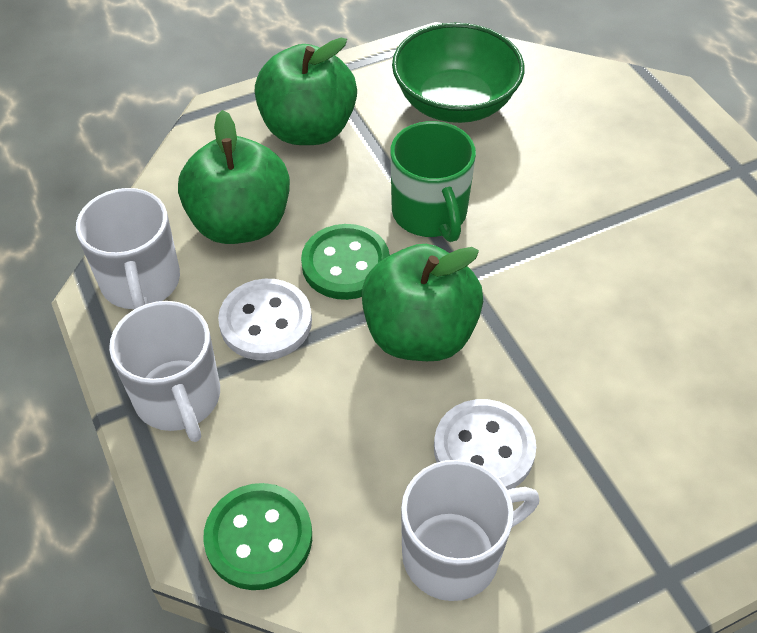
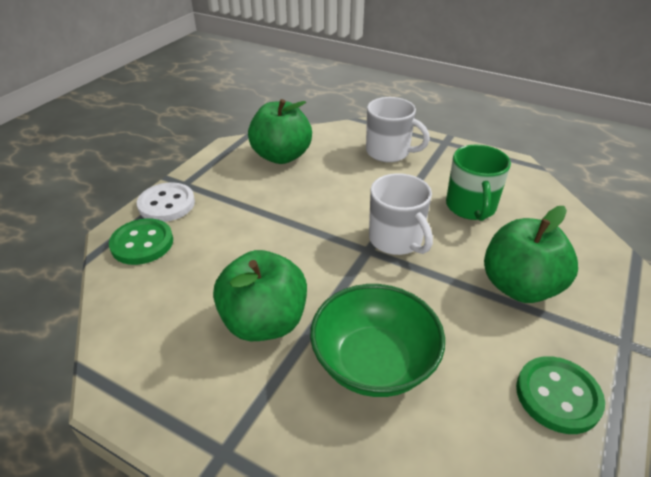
white button: 2 -> 1
white mug: 3 -> 2

